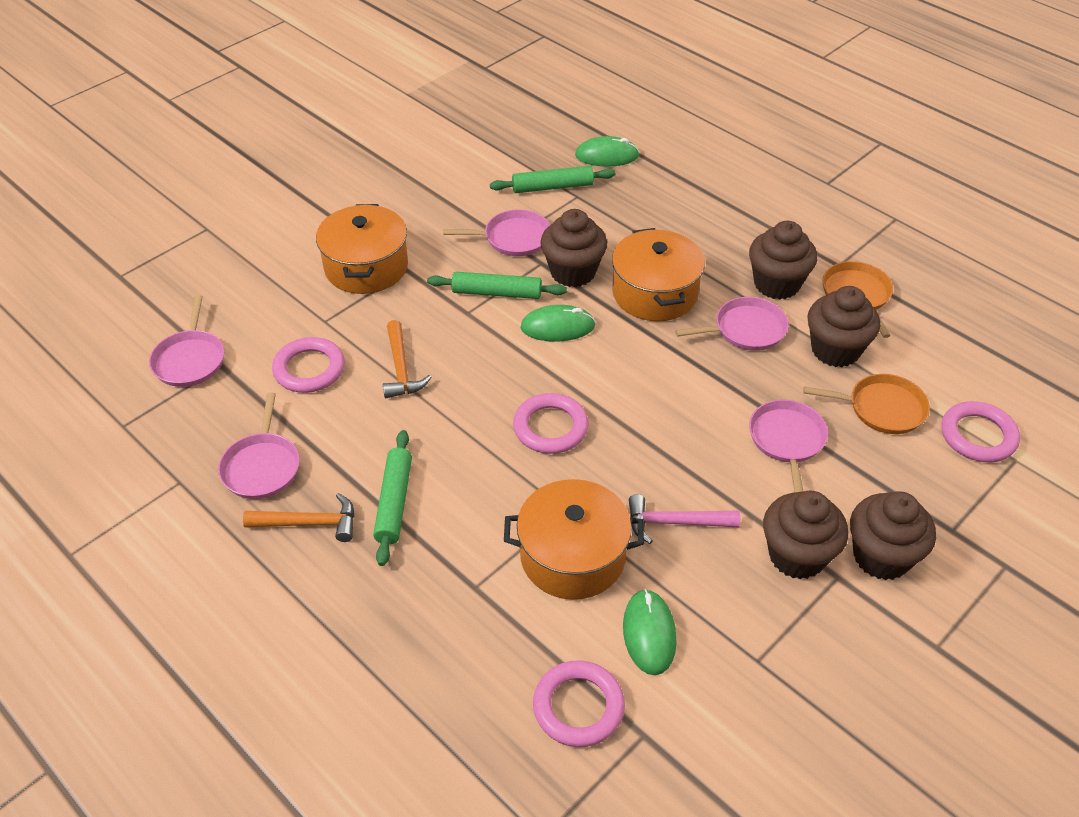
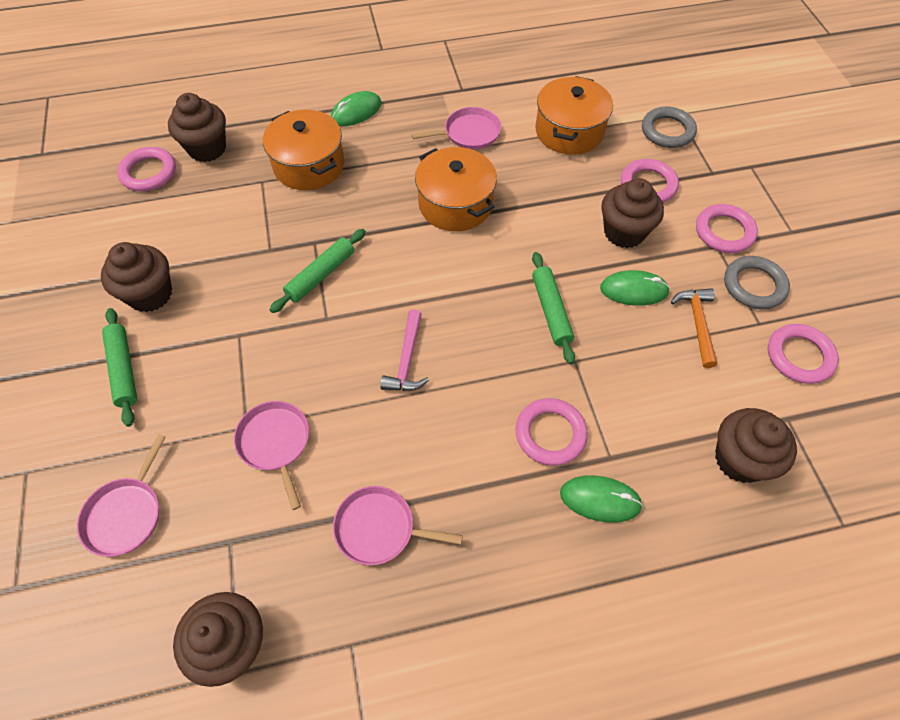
grey ring: 0 -> 2
orange hammer: 2 -> 1
orange pan: 2 -> 0
pink pan: 5 -> 4
pink ring: 4 -> 5

